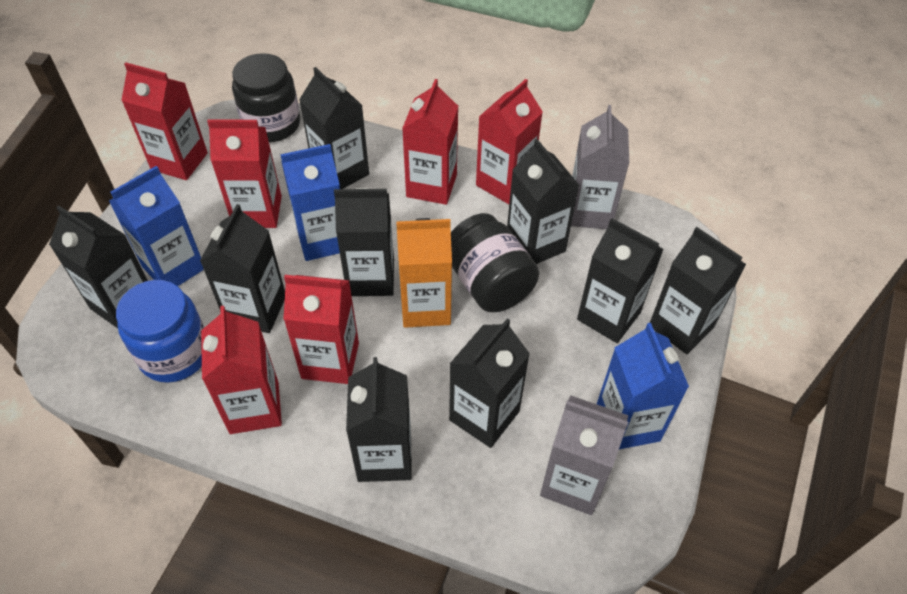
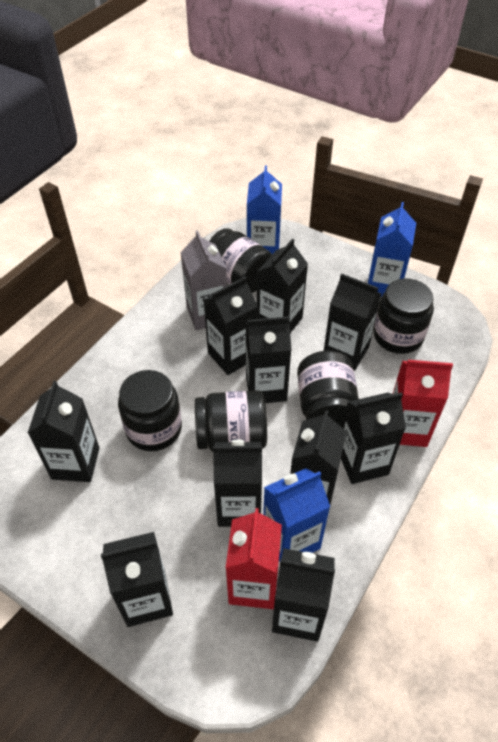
black carton: 9 -> 10
black jar: 2 -> 5
blue jar: 1 -> 0
grey carton: 2 -> 1
orange carton: 1 -> 0
red carton: 6 -> 2

